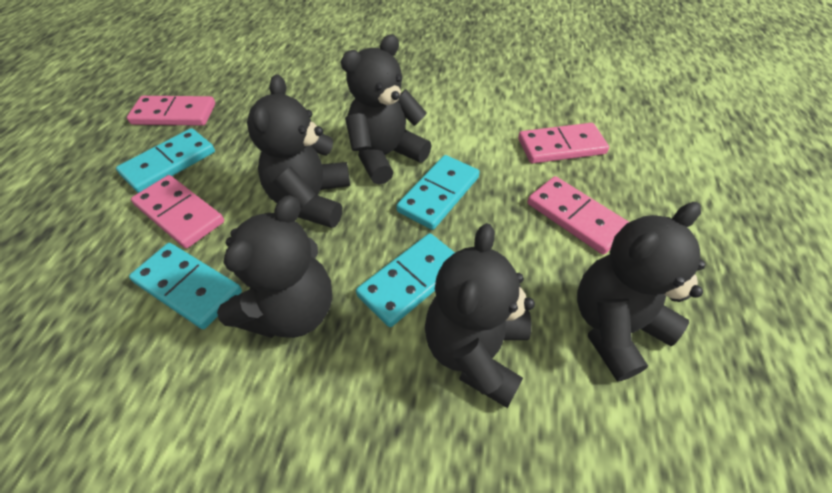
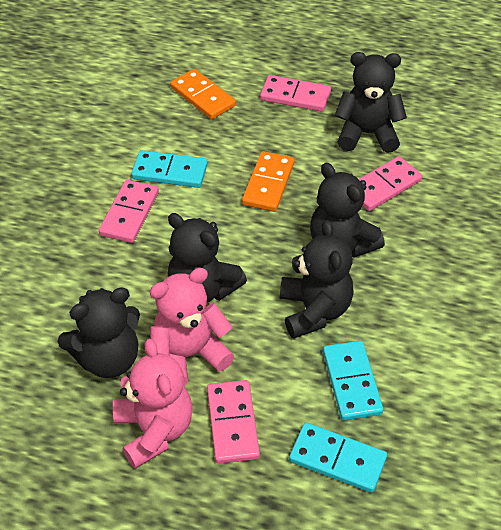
orange domino: 0 -> 2
pink teddy bear: 0 -> 2
turquoise domino: 4 -> 3

